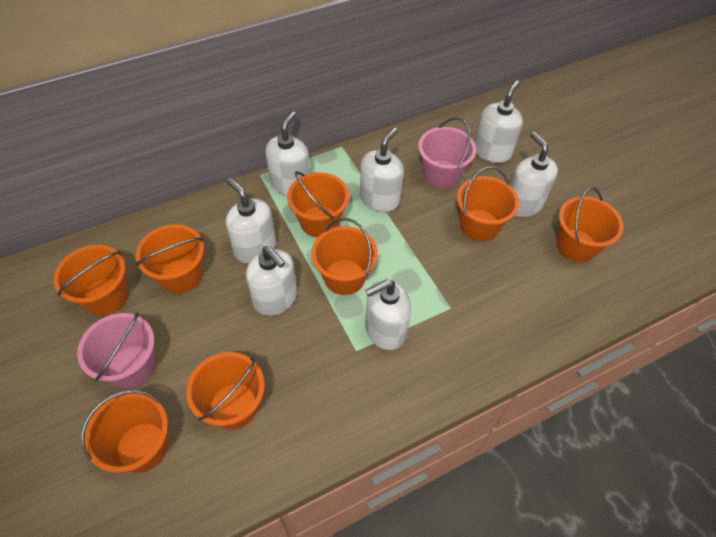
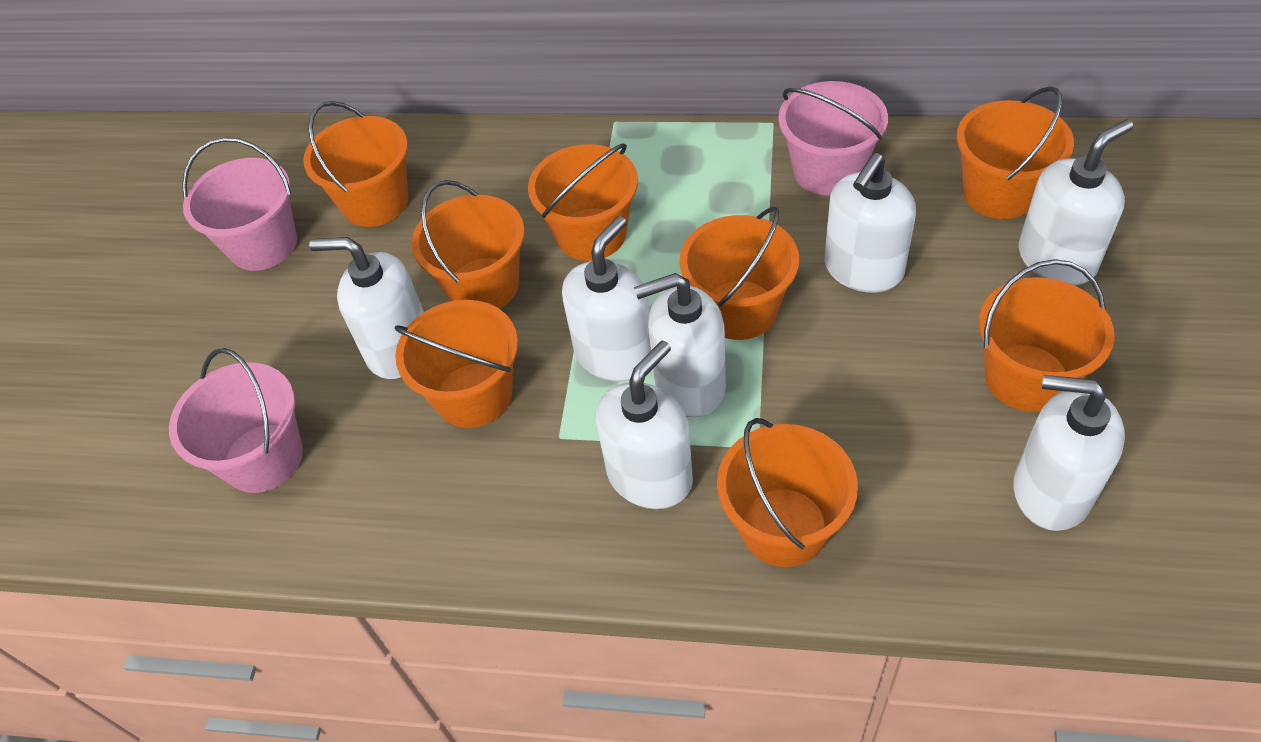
pink bucket: 2 -> 3

